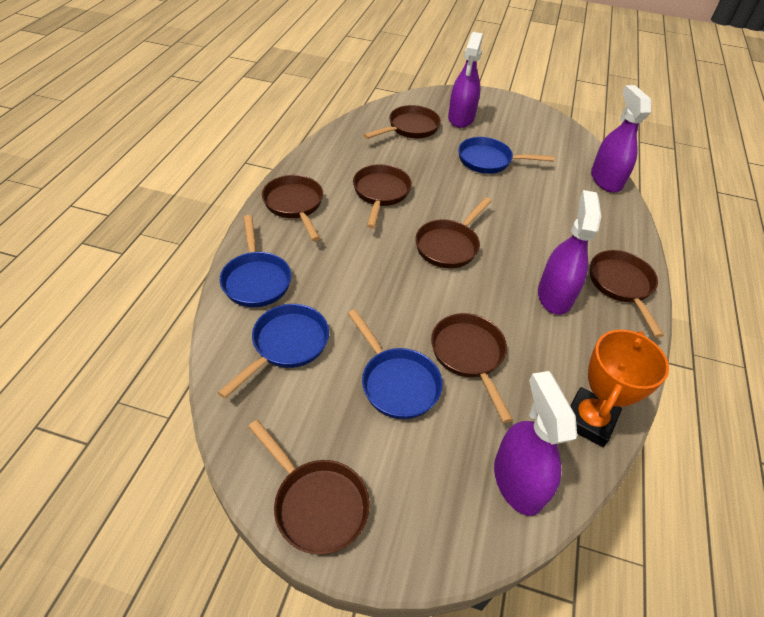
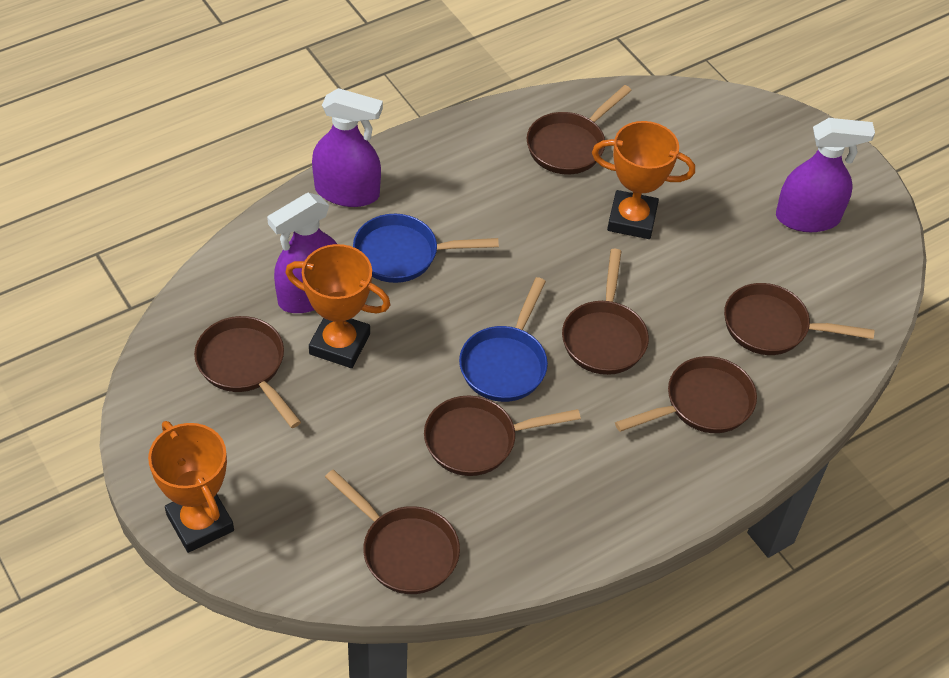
blue pan: 4 -> 2
orange trophy: 1 -> 3
purple spray bottle: 4 -> 3

